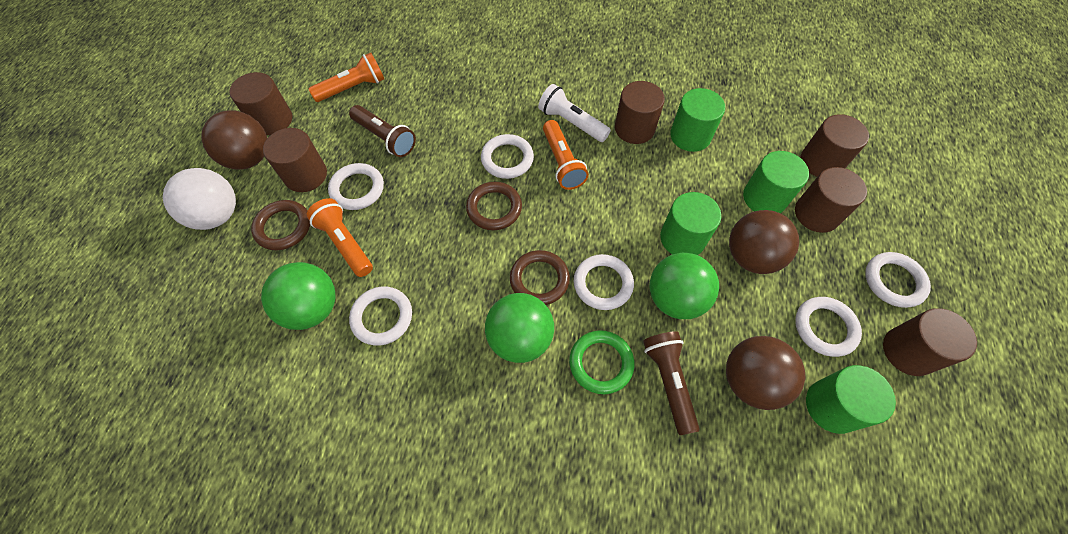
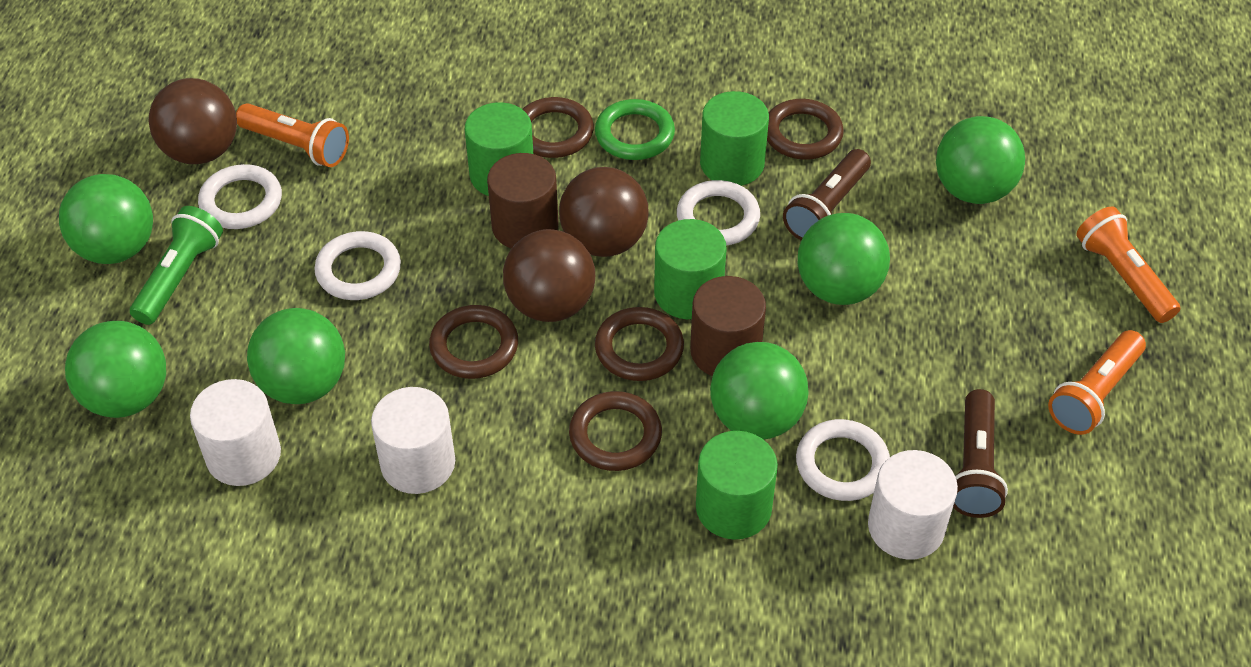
brown cylinder: 6 -> 2
brown ring: 3 -> 5
green ball: 3 -> 6
green flashlight: 0 -> 1
white ball: 1 -> 0
white cylinder: 0 -> 3
white flashlight: 1 -> 0
white ring: 6 -> 4

